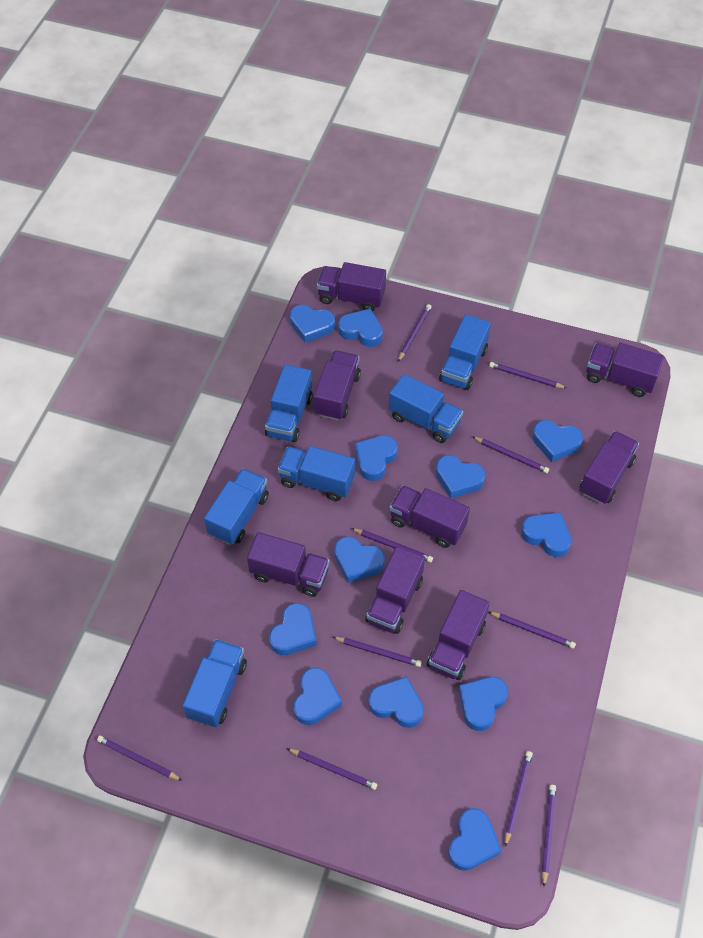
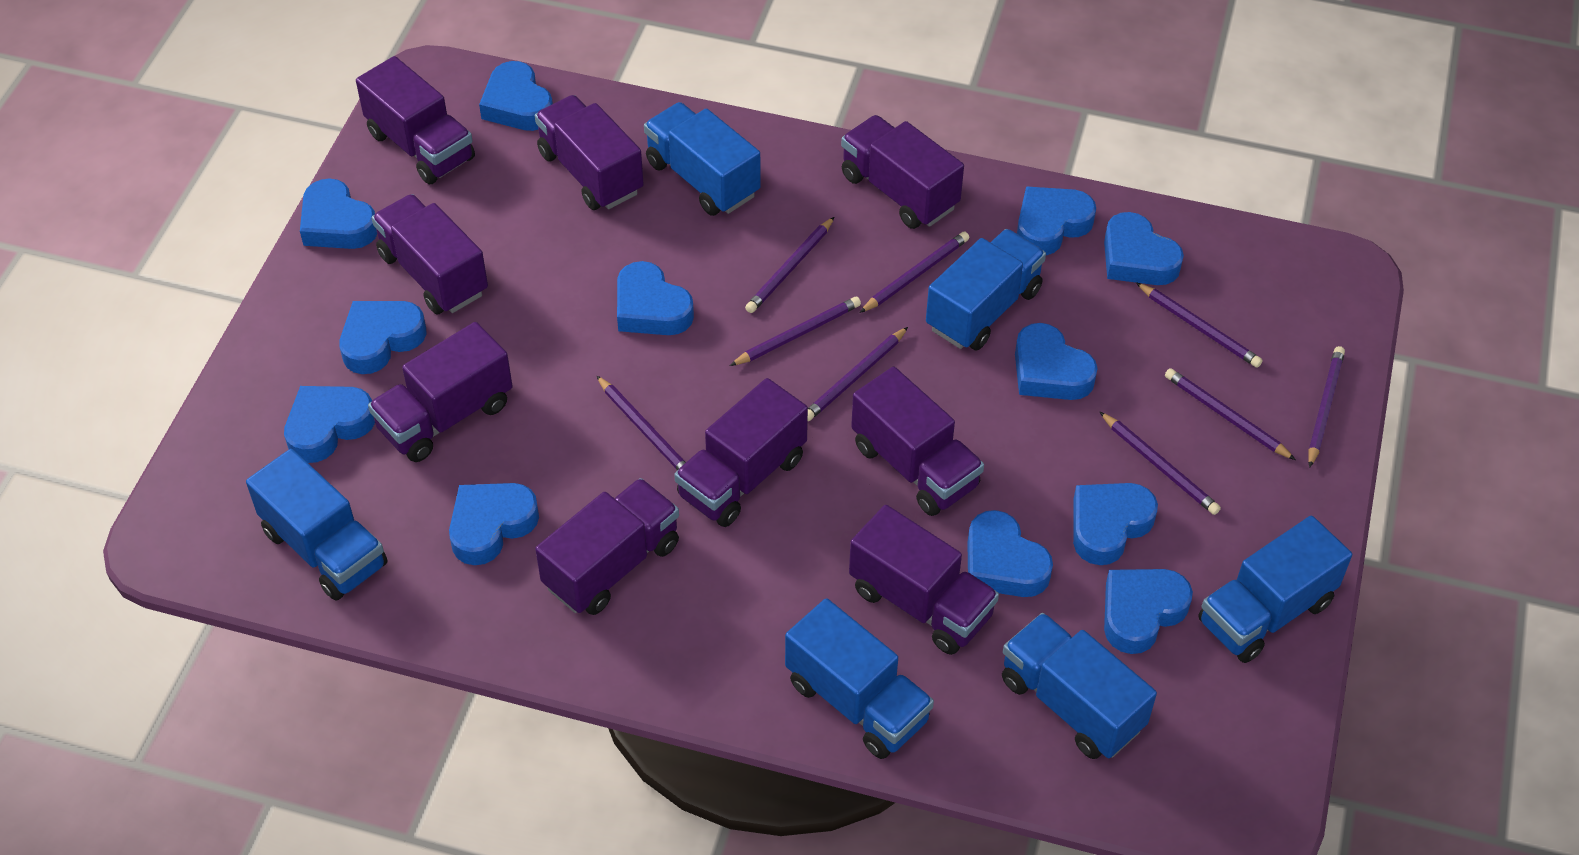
purple pencil: 10 -> 9
purple truck: 8 -> 9

